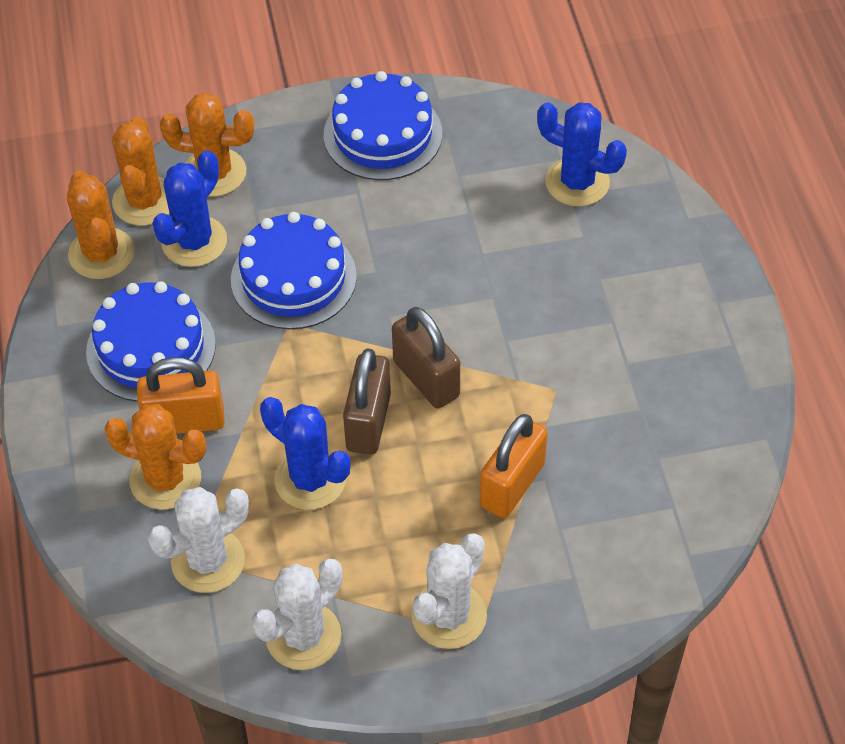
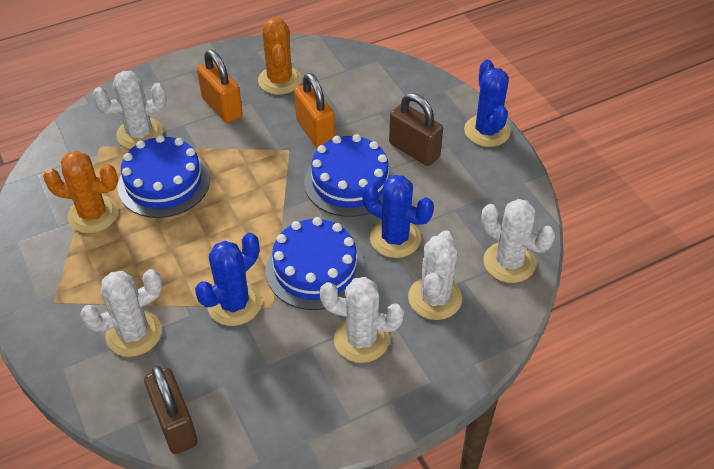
orange cactus: 4 -> 2
white cactus: 3 -> 5

